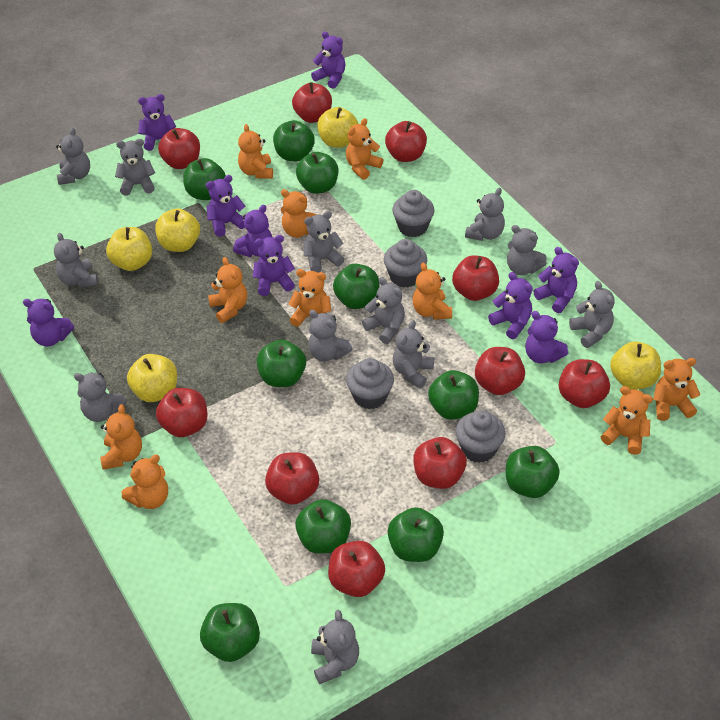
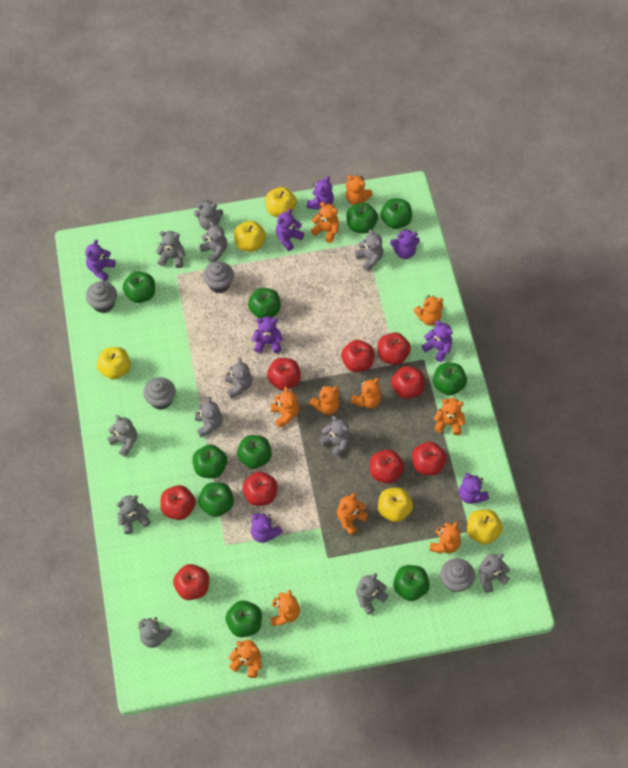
orange teddy bear: 10 -> 11
purple teddy bear: 9 -> 8
red apple: 10 -> 9

